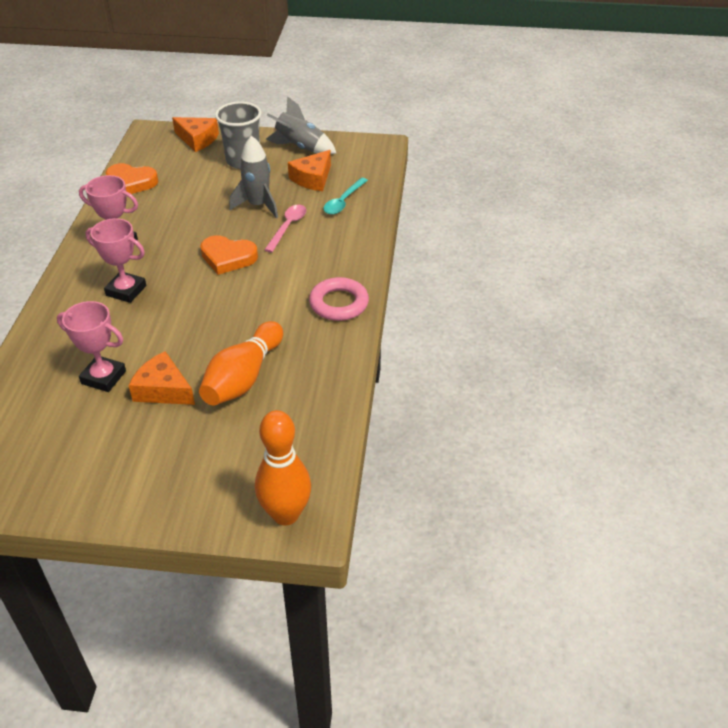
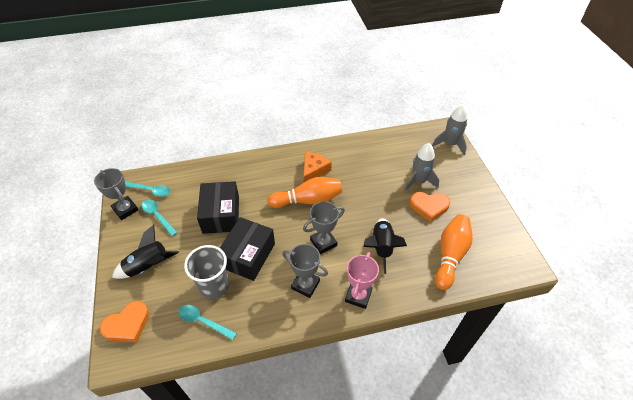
black box: 0 -> 2
black rocket: 0 -> 2
grey trophy: 0 -> 3
orange cheese: 3 -> 1
pink ring: 1 -> 0
pink spoon: 1 -> 0
pink trophy: 3 -> 1
turquoise spoon: 1 -> 3

